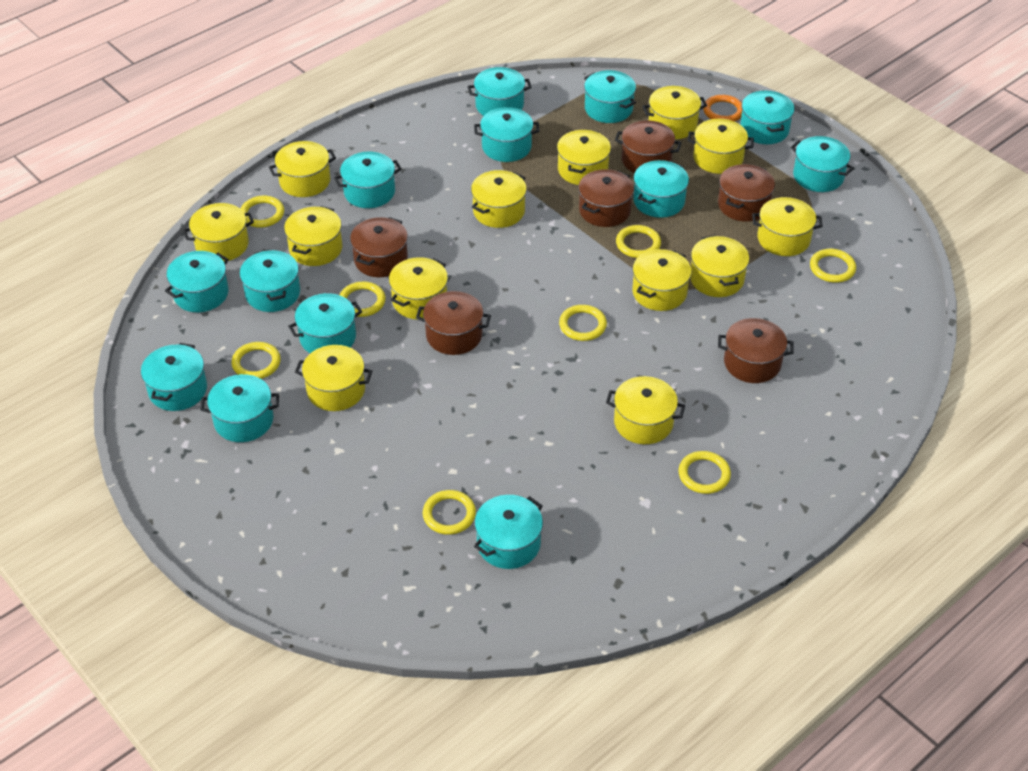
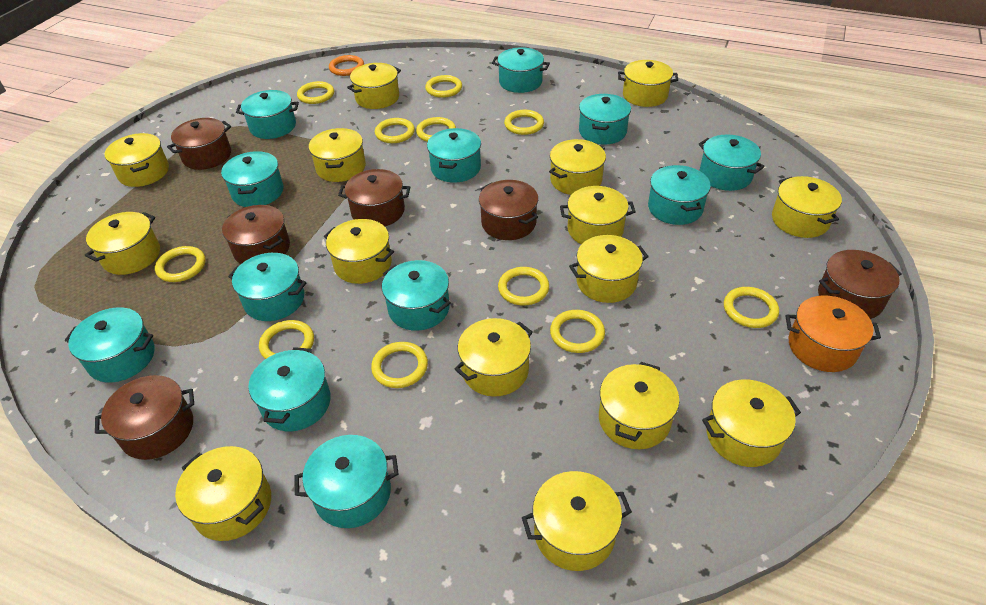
orange pot: 0 -> 1
turquoise pot: 13 -> 12
yellow pot: 13 -> 15
yellow ring: 8 -> 11

